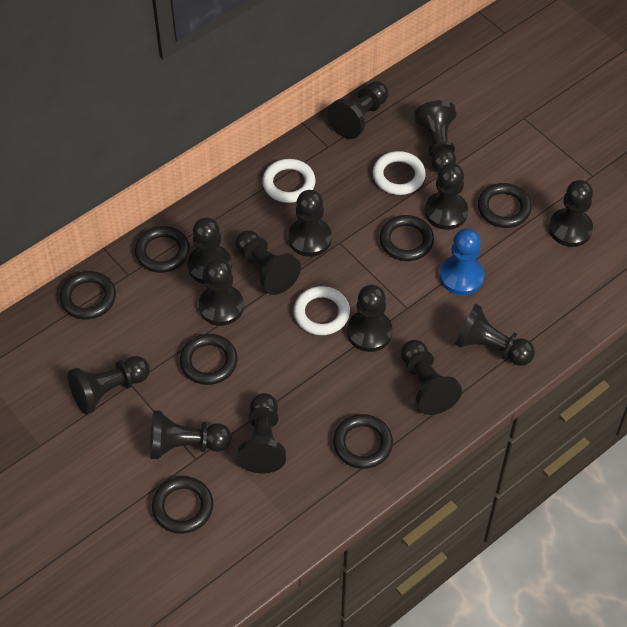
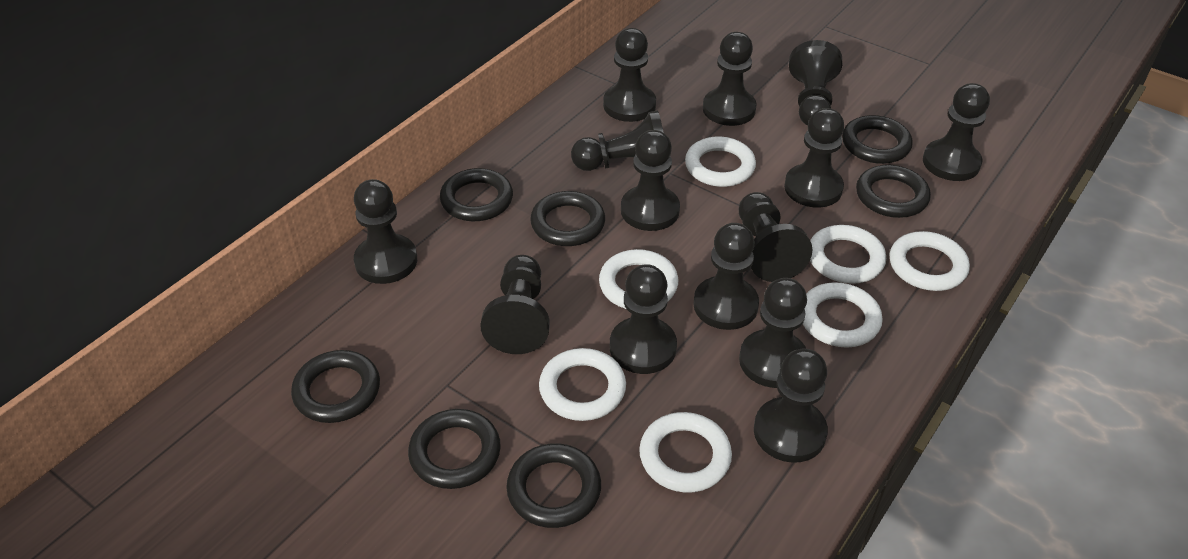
blue pawn: 1 -> 0
white ring: 3 -> 7

